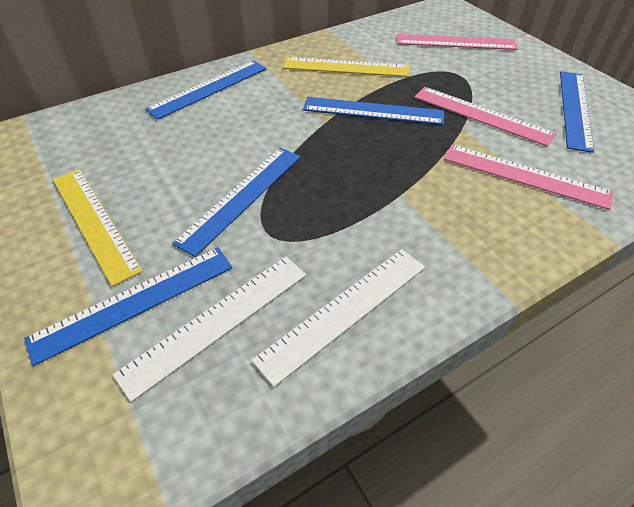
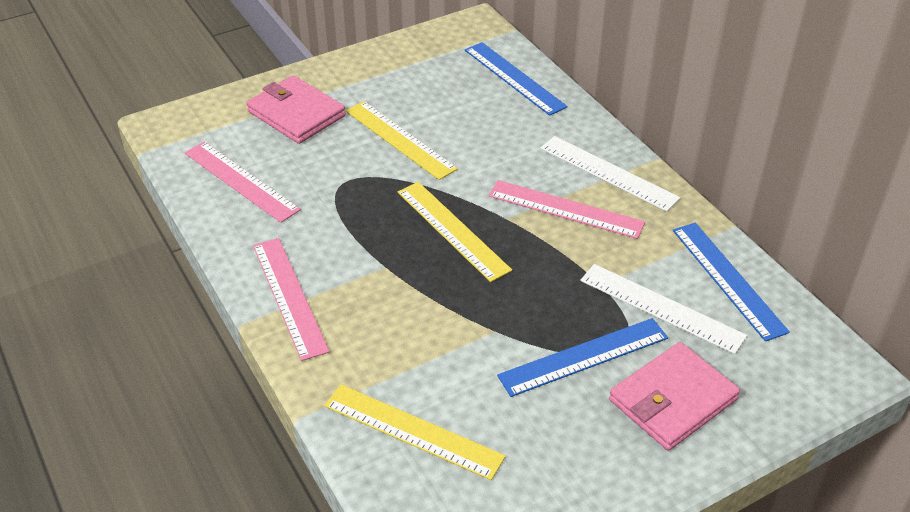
blue ruler: 5 -> 3
pink wallet: 0 -> 2
yellow ruler: 2 -> 3

